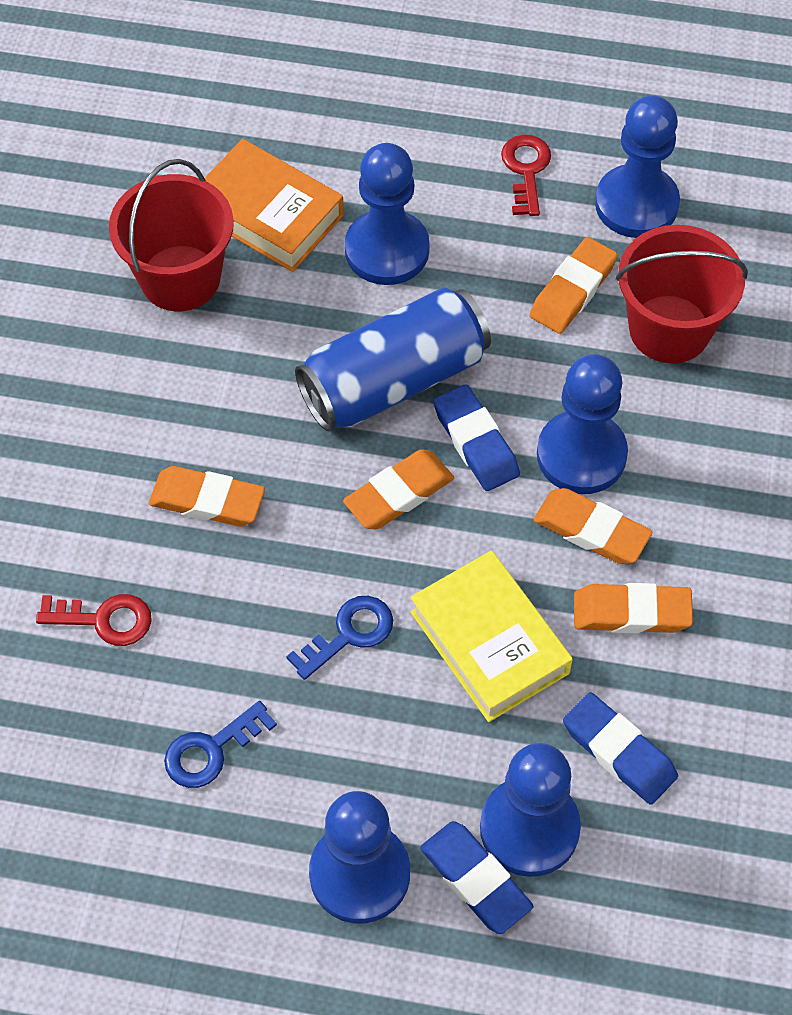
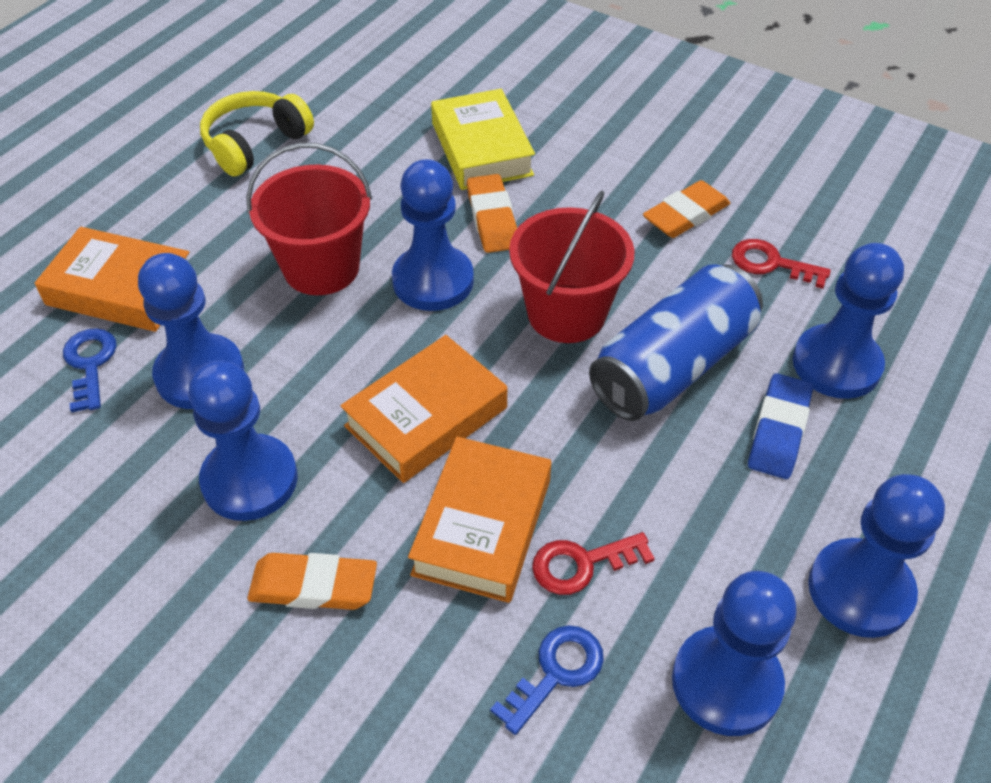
blue eraser: 3 -> 1
blue pawn: 5 -> 6
orange book: 1 -> 3
orange eraser: 5 -> 3
yellow headphones: 0 -> 1

